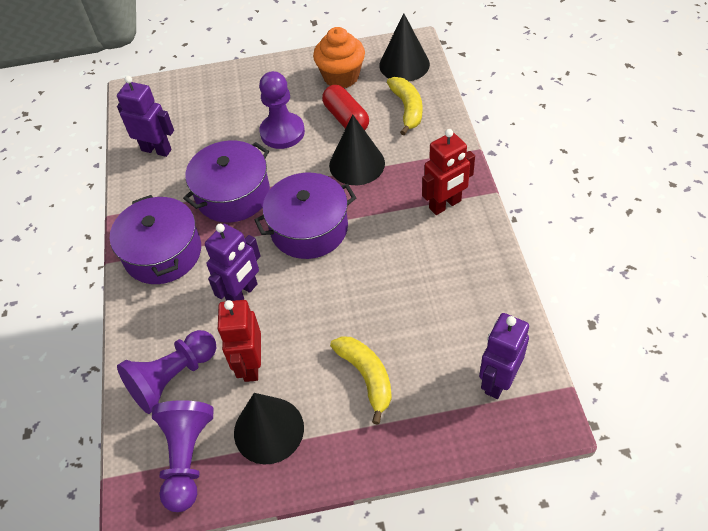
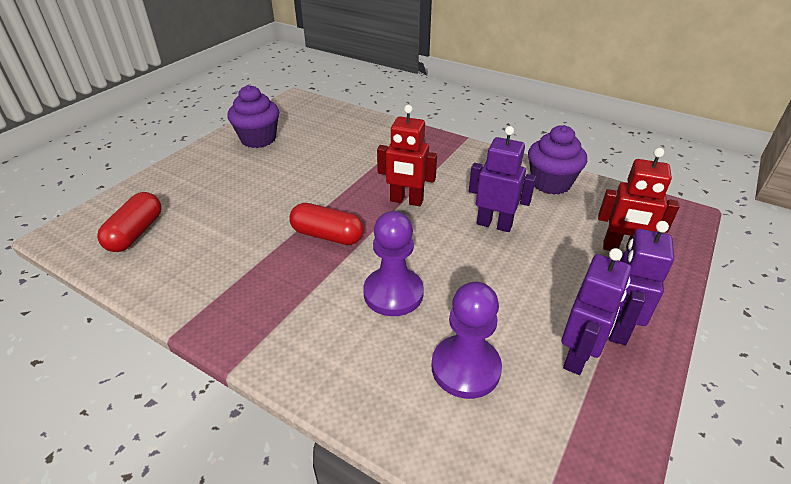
black cone: 3 -> 0
orange cupcake: 1 -> 0
purple cupcake: 0 -> 2
purple pawn: 3 -> 2
purple pot: 3 -> 0
red capsule: 1 -> 2
yellow banana: 2 -> 0

